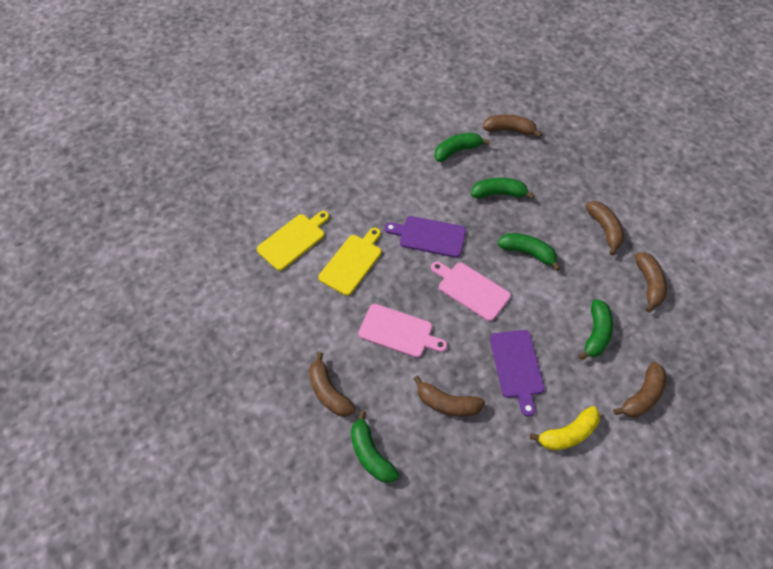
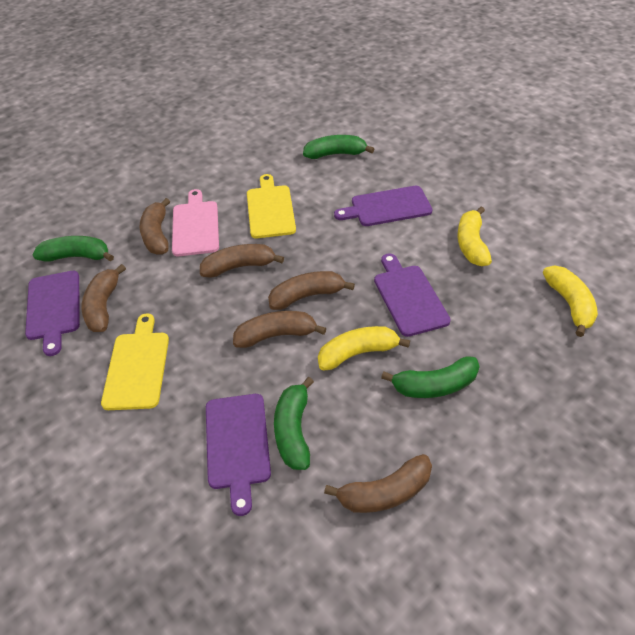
green banana: 5 -> 4
pink cutting board: 2 -> 1
purple cutting board: 2 -> 4
yellow banana: 1 -> 3

